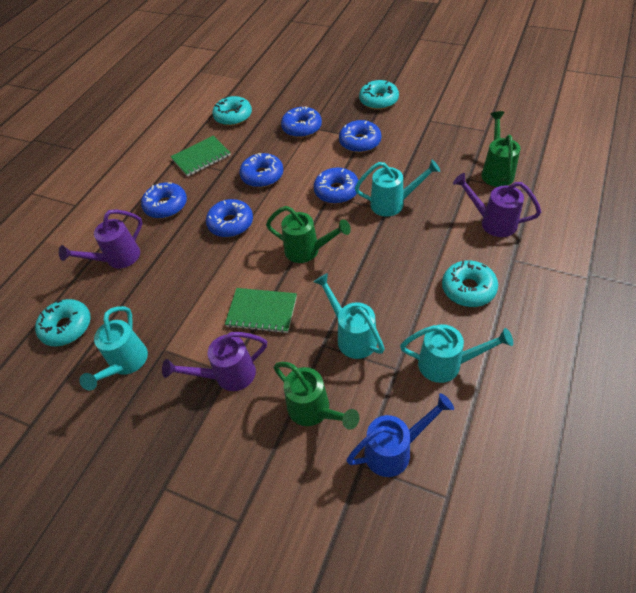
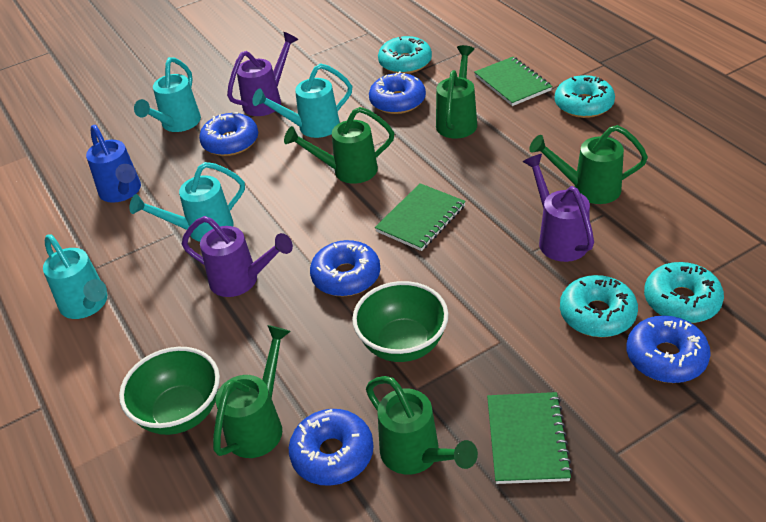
blue donut: 6 -> 5
green bowl: 0 -> 2
green notebook: 2 -> 3
green watering can: 3 -> 5

